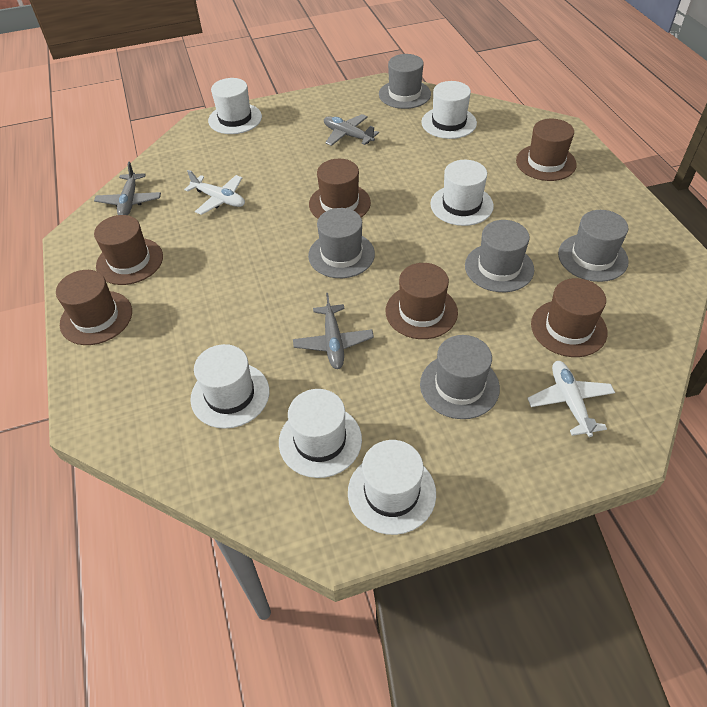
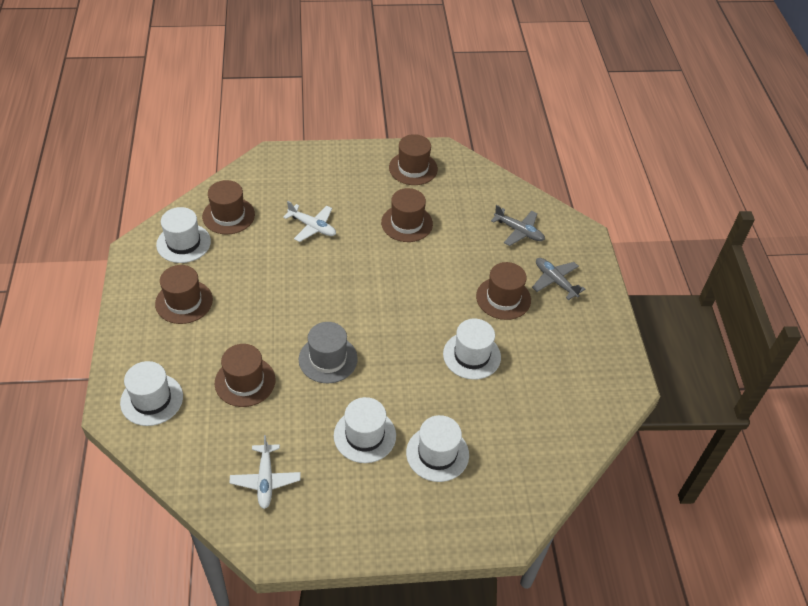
grey hat: 5 -> 1
grey plane: 3 -> 2
white hat: 6 -> 5

